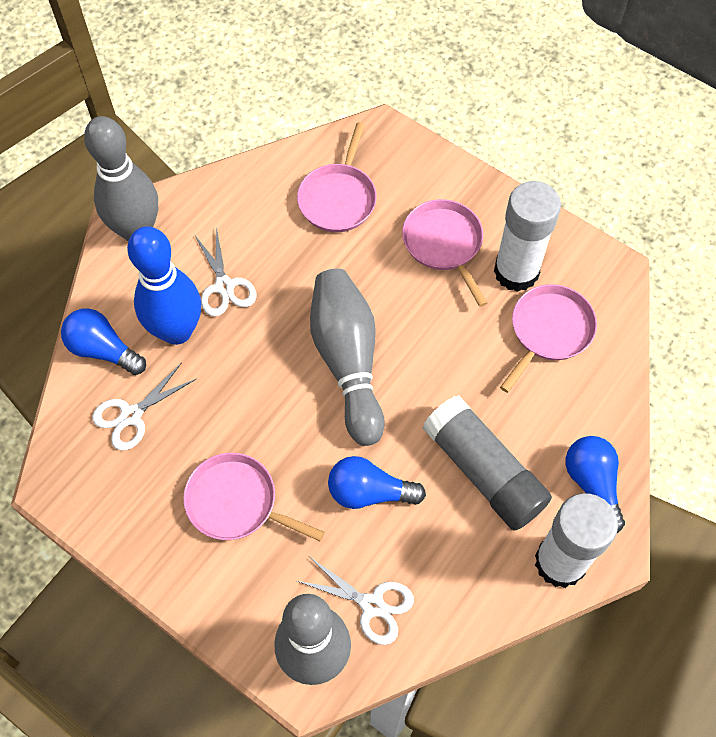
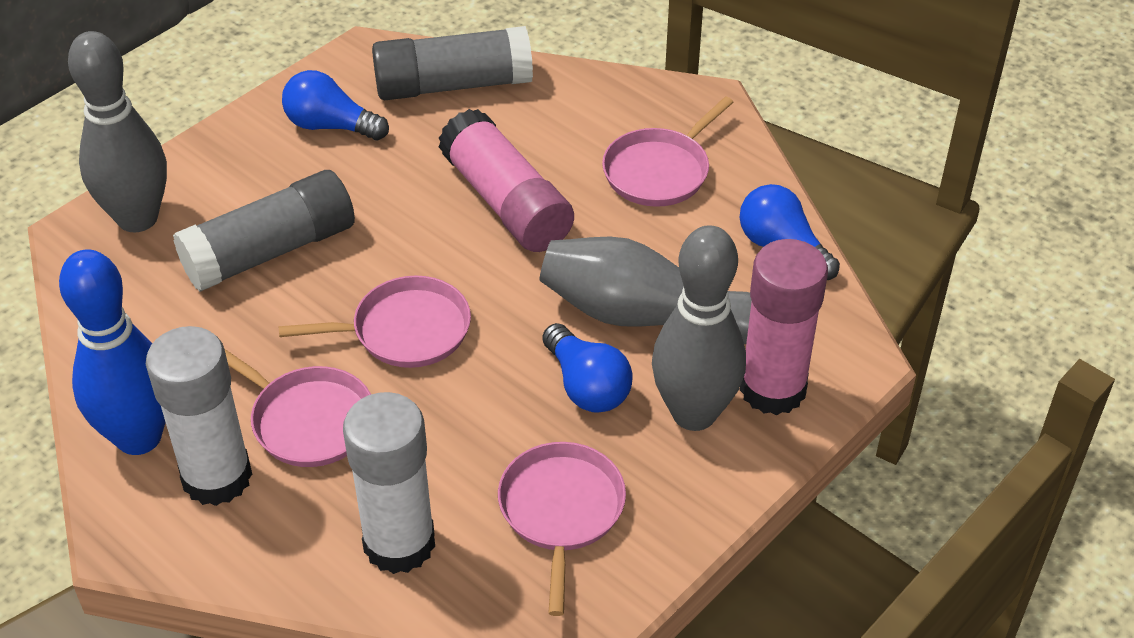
grey glue stick: 1 -> 2
pink glue stick: 0 -> 2
white scissors: 3 -> 0

